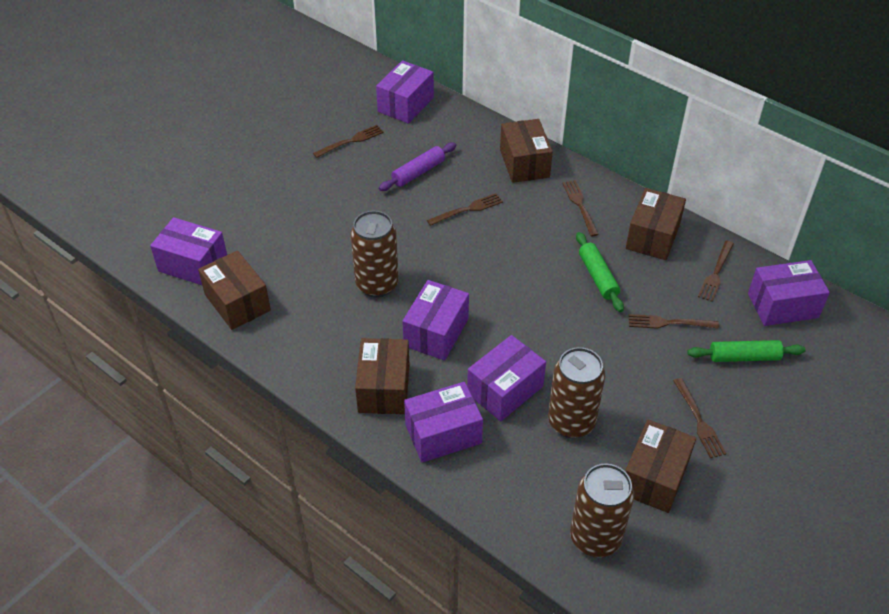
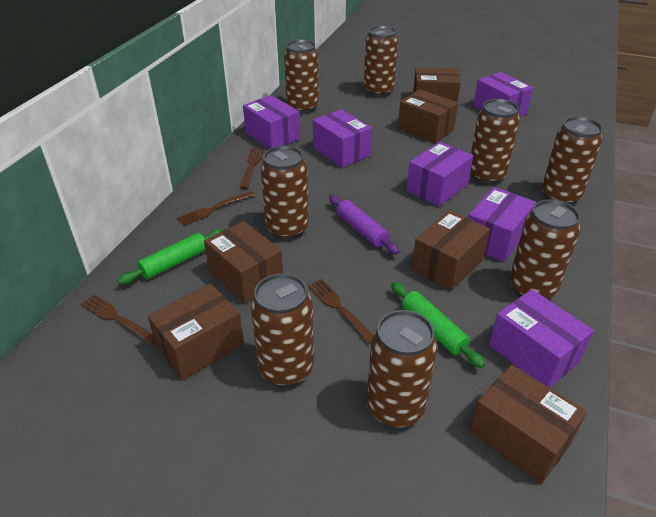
brown box: 5 -> 6
brown can: 3 -> 8
brown fork: 6 -> 4

